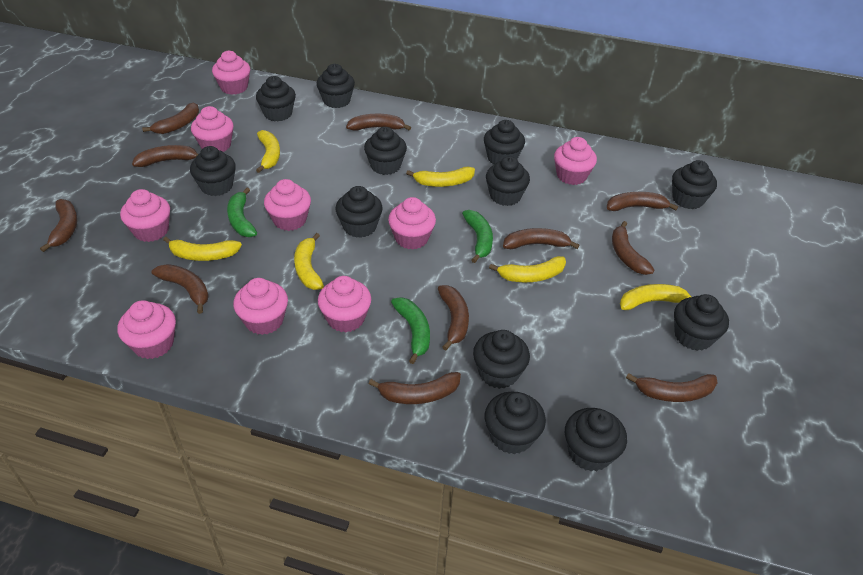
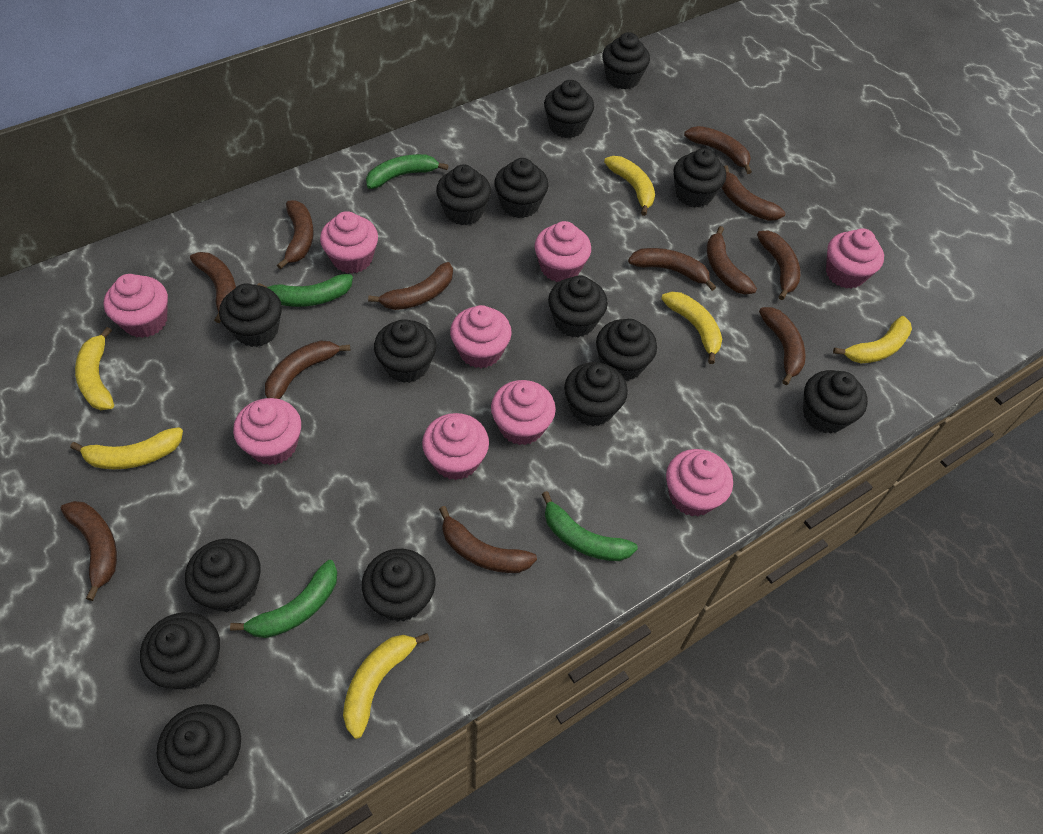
black cupcake: 12 -> 15
brown banana: 11 -> 12
green banana: 3 -> 4

